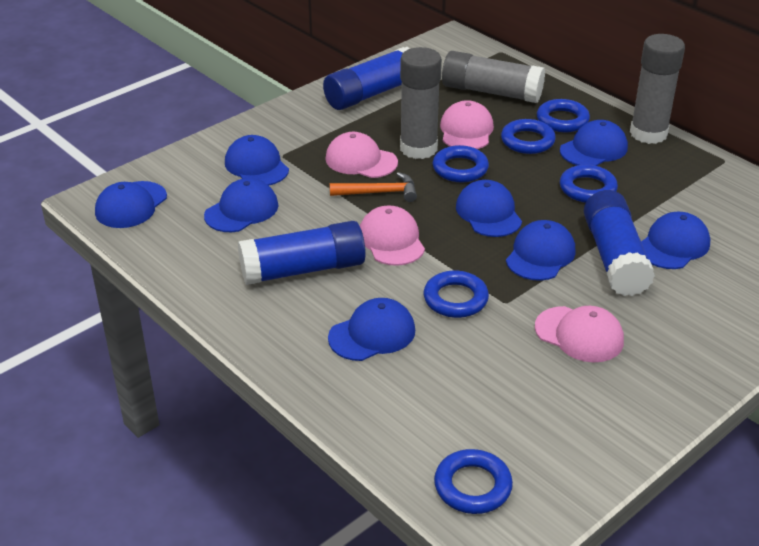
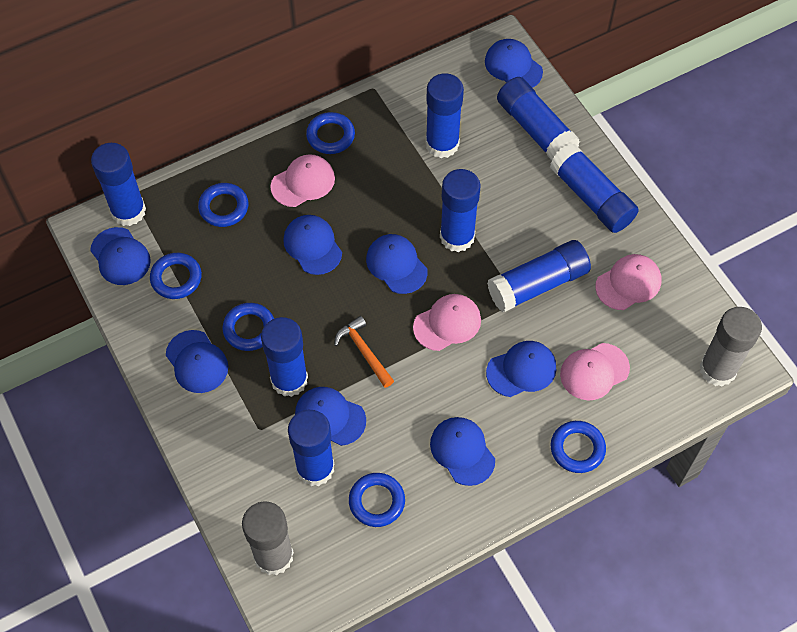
blue glue stick: 3 -> 8
grey glue stick: 3 -> 2

